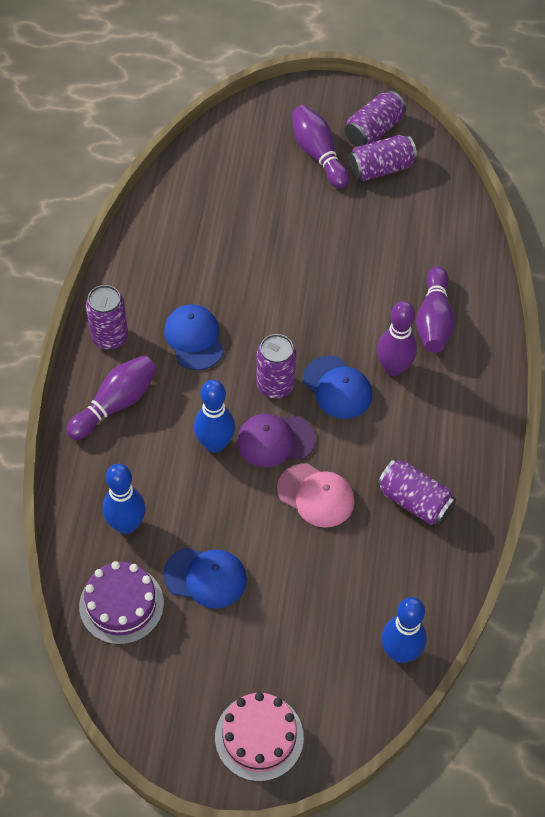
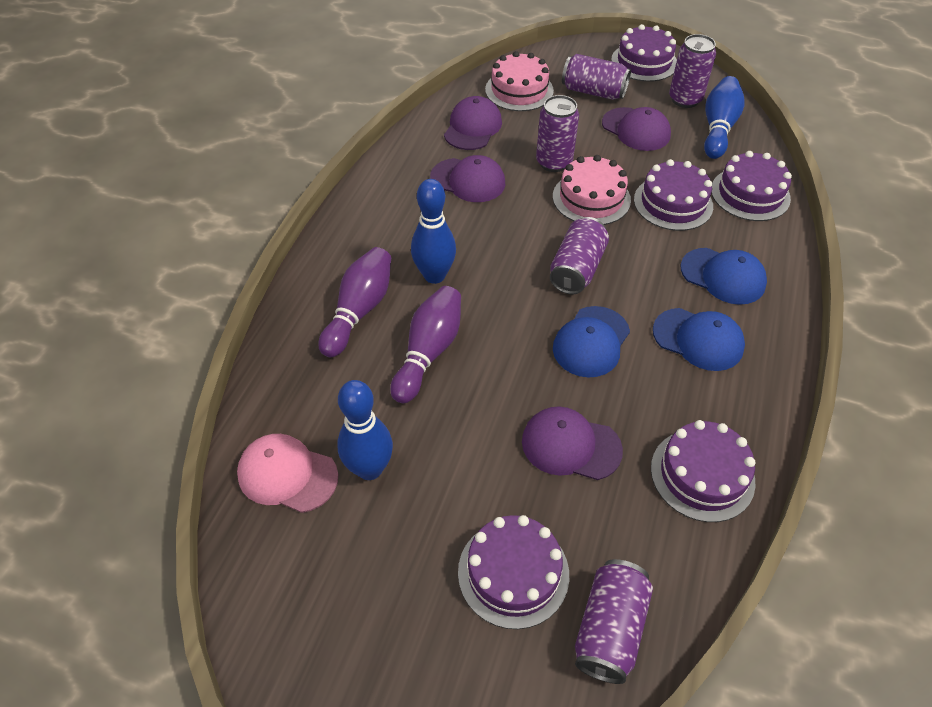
pink cake: 1 -> 2
purple bowling pin: 4 -> 2
purple cake: 1 -> 5
purple cap: 1 -> 4

